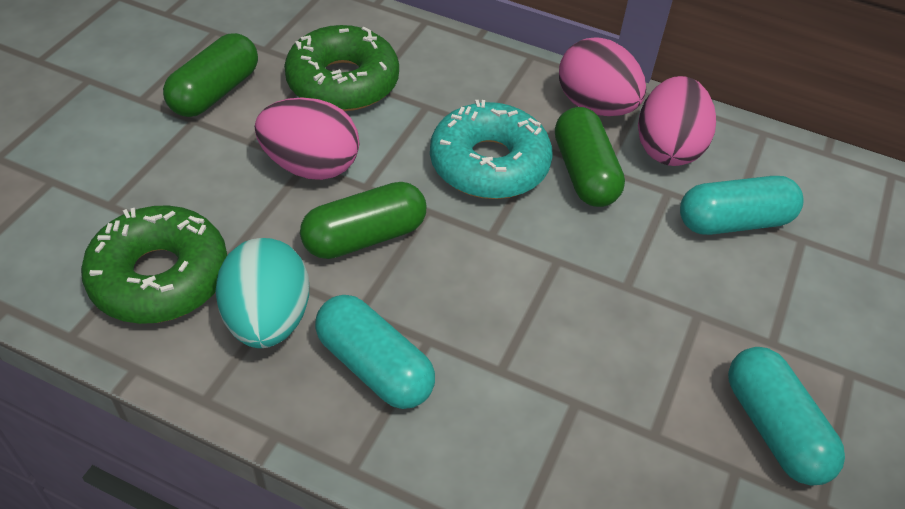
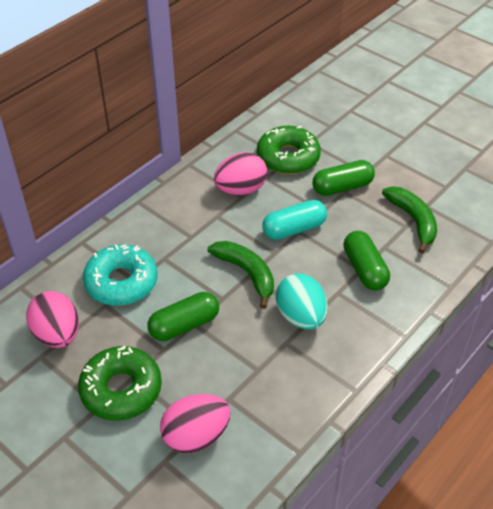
green banana: 0 -> 2
turquoise capsule: 3 -> 1

